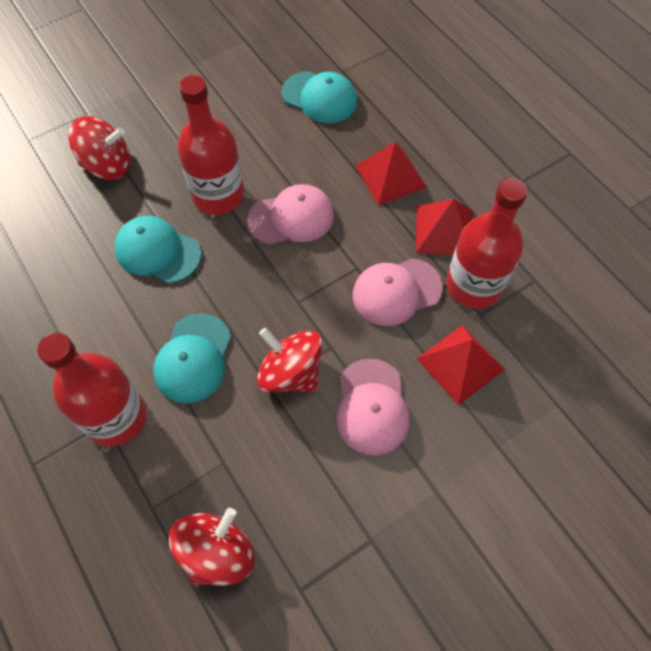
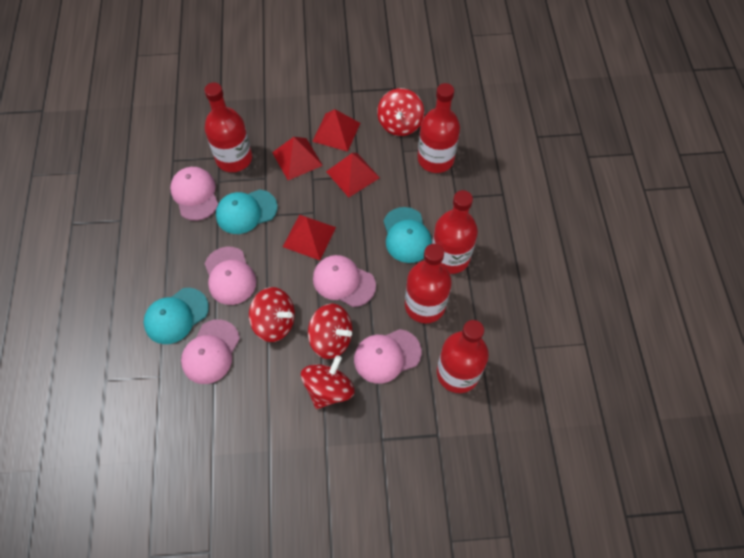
pink cap: 3 -> 5
red bottle: 3 -> 5
red pyramid: 3 -> 4
red spinning top: 3 -> 4

